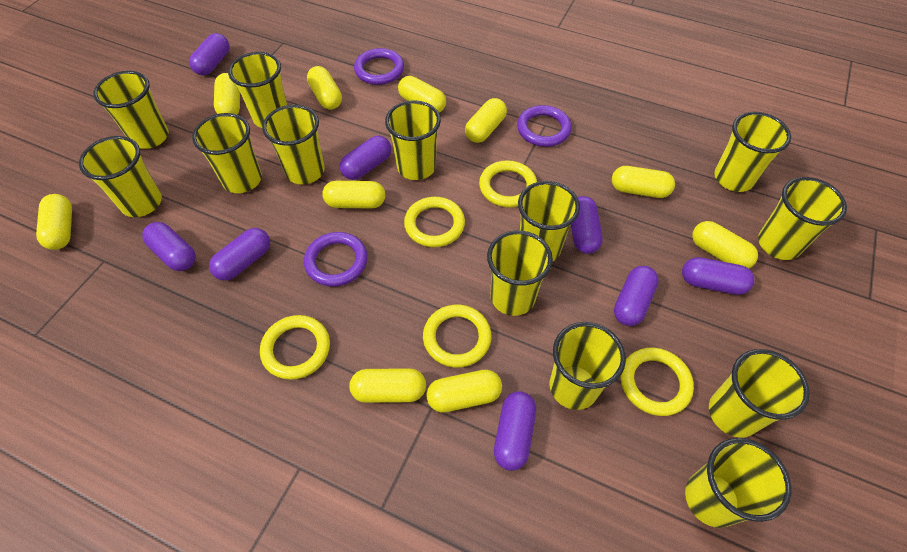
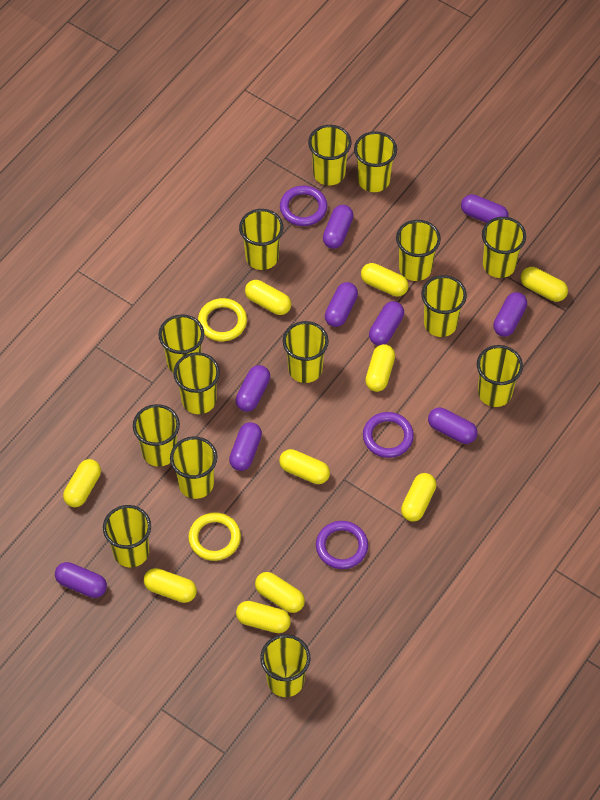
purple capsule: 8 -> 9
yellow cup: 13 -> 14
yellow ring: 5 -> 2

